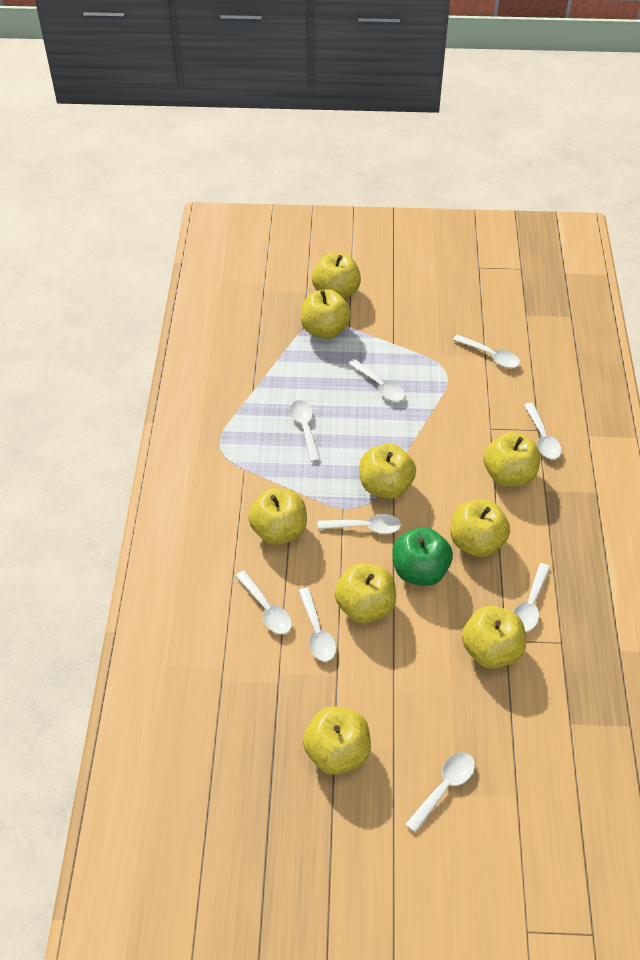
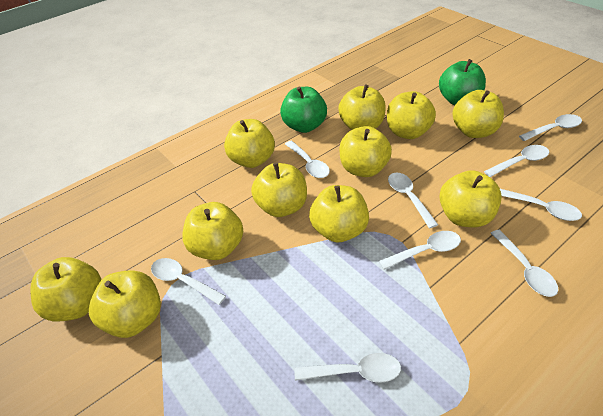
green apple: 1 -> 2
yellow apple: 9 -> 11

